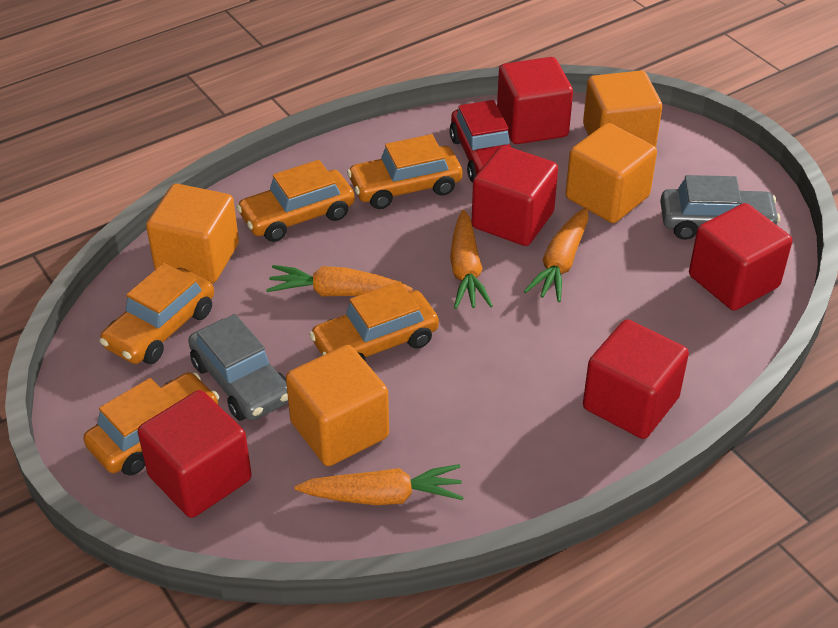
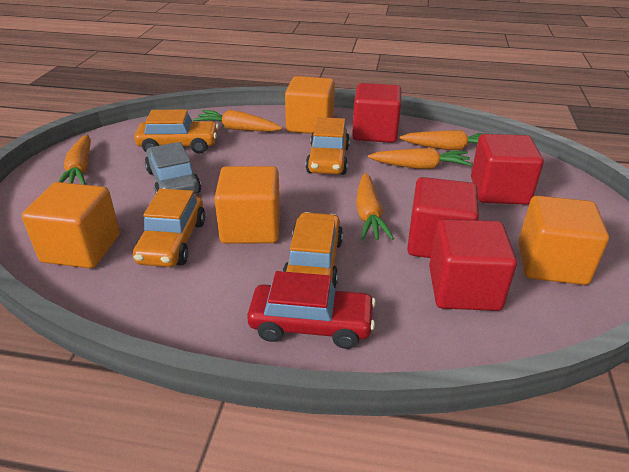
grey car: 2 -> 1
orange car: 5 -> 4
orange carrot: 4 -> 5
red cube: 5 -> 4

